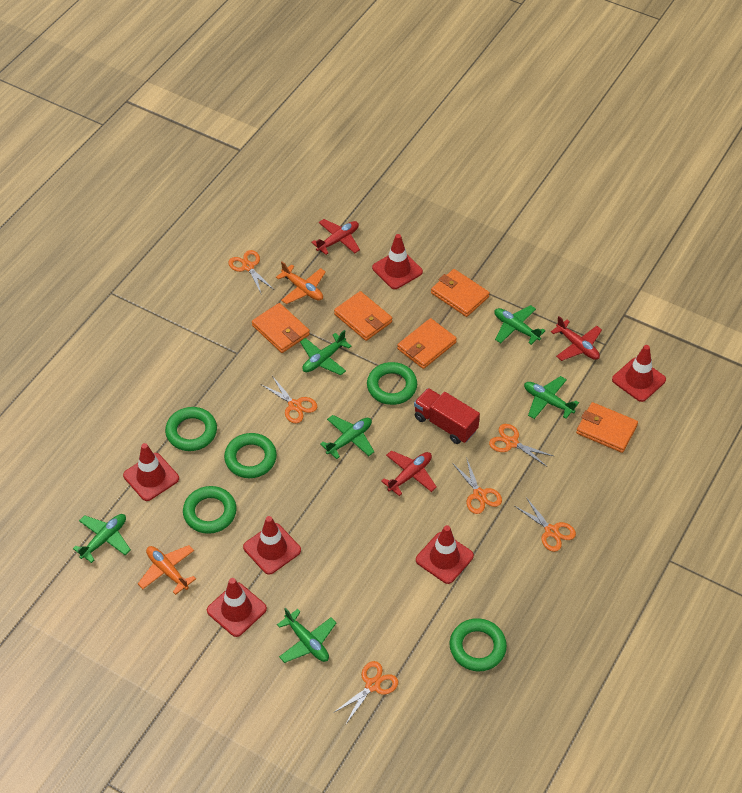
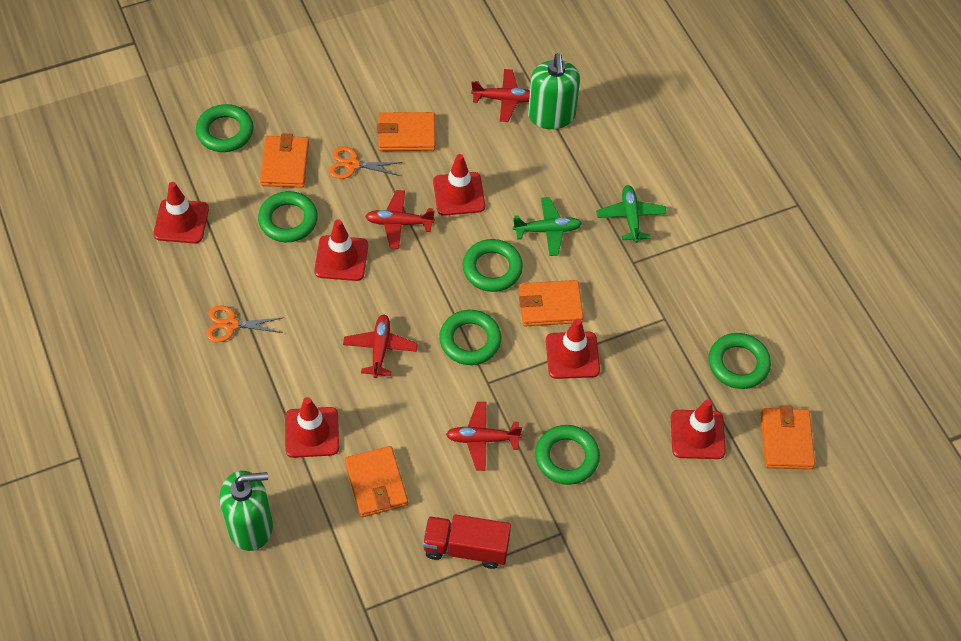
green plane: 6 -> 2
green ring: 5 -> 6
green soap dispenser: 0 -> 2
orange plane: 2 -> 0
orange scissors: 6 -> 2
red plane: 3 -> 4

